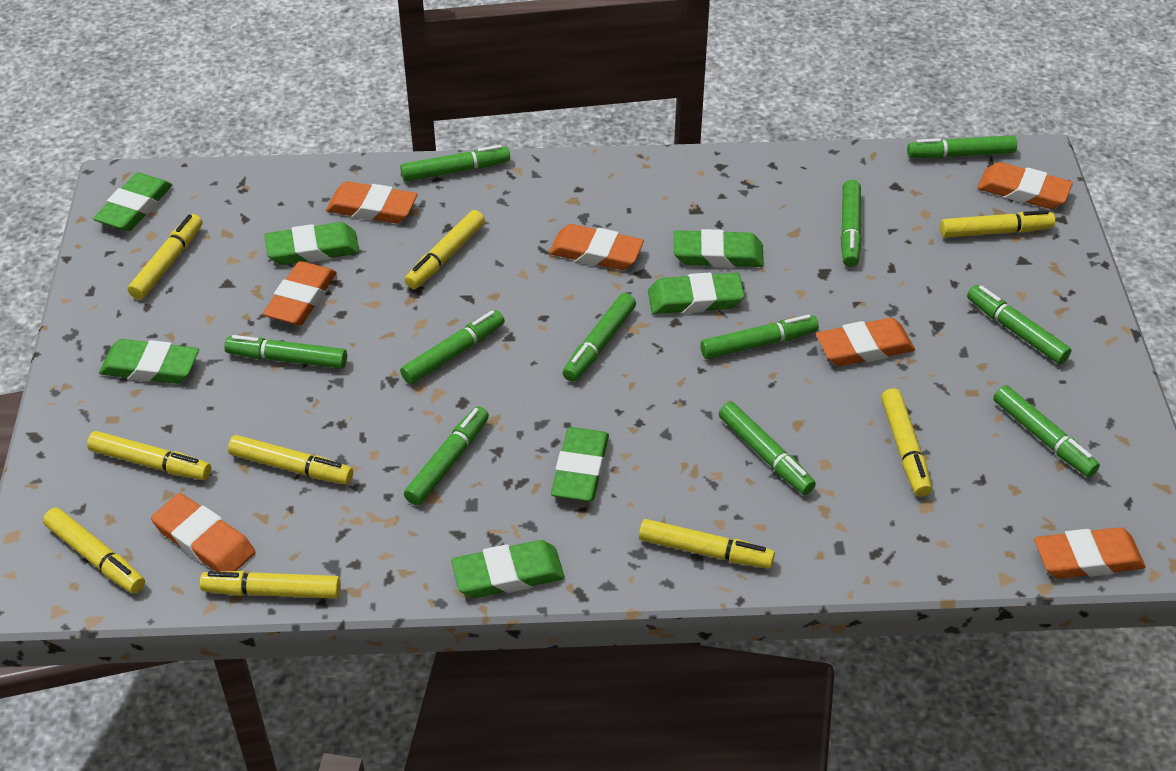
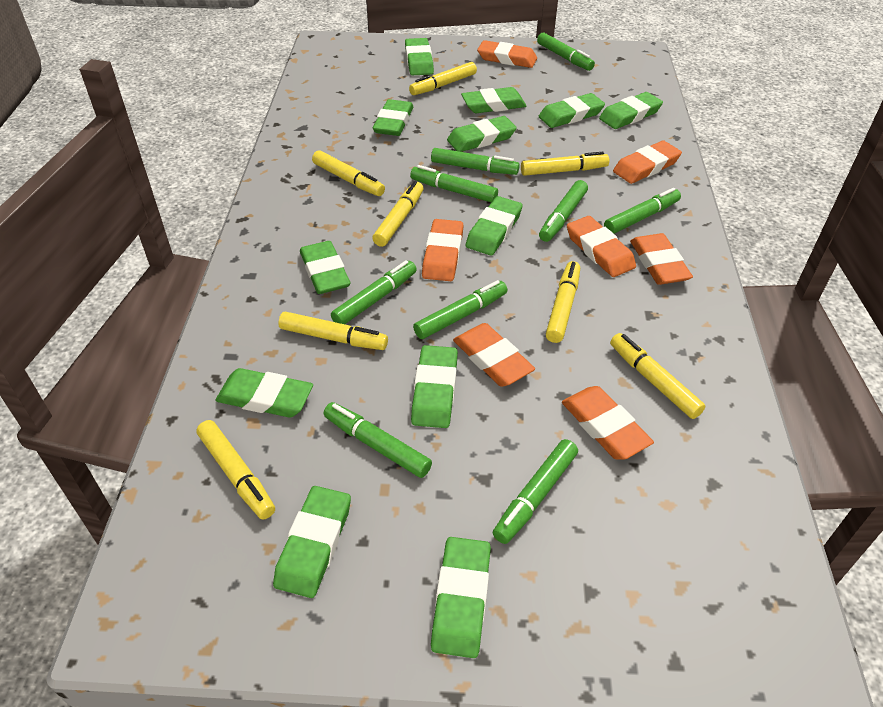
green eraser: 7 -> 12
green marker: 11 -> 9
yellow marker: 9 -> 8

